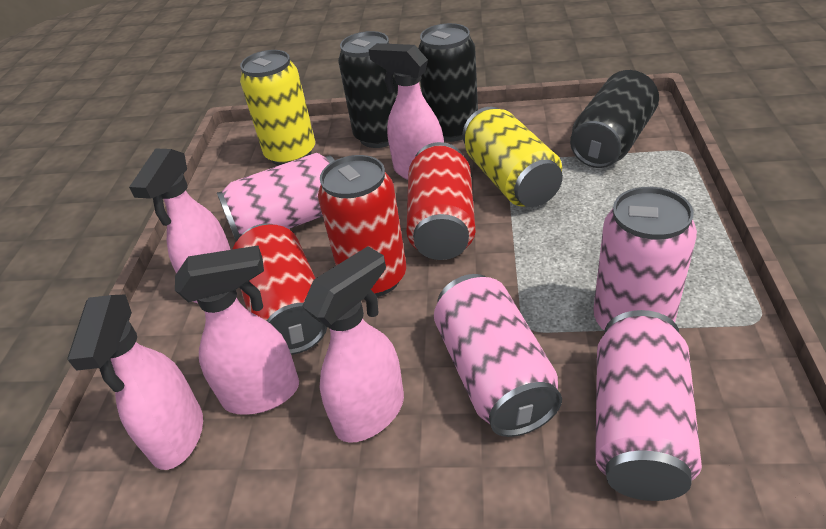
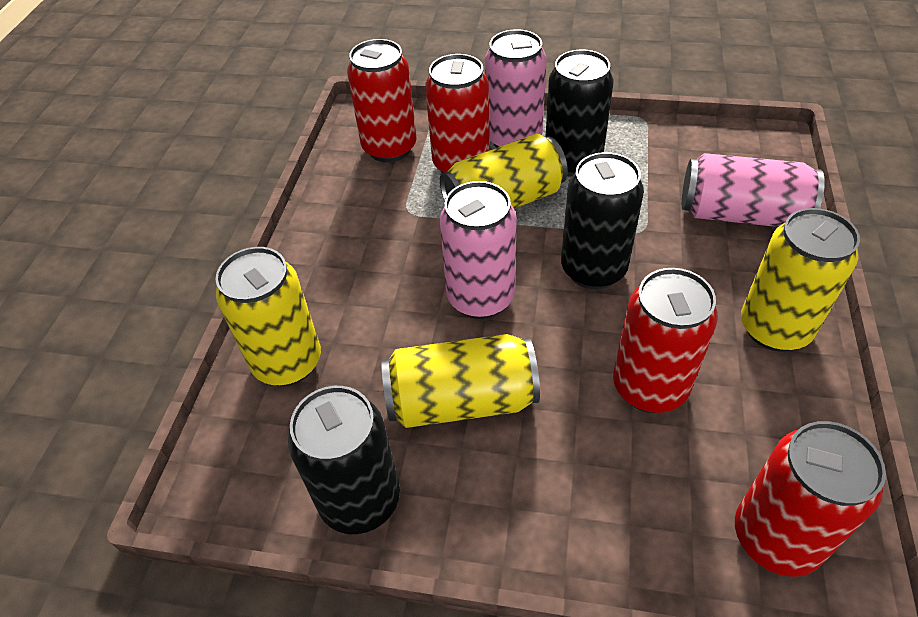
pink can: 4 -> 3
pink spray bottle: 5 -> 0
red can: 3 -> 4
yellow can: 2 -> 4

